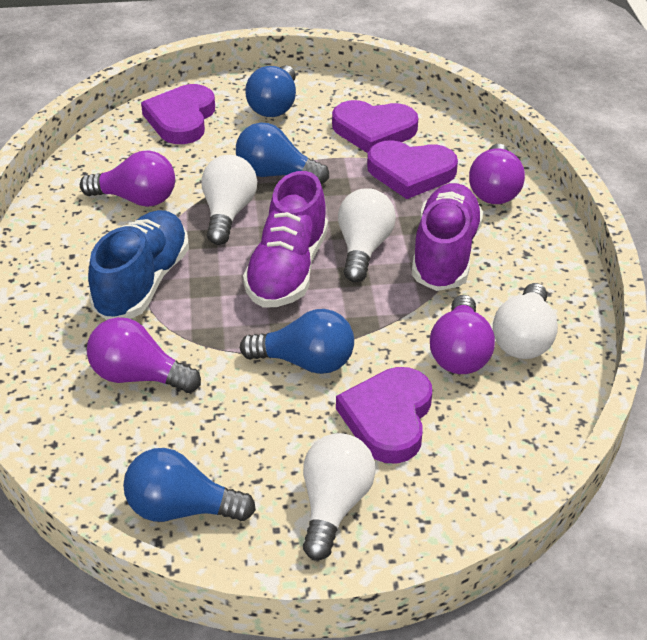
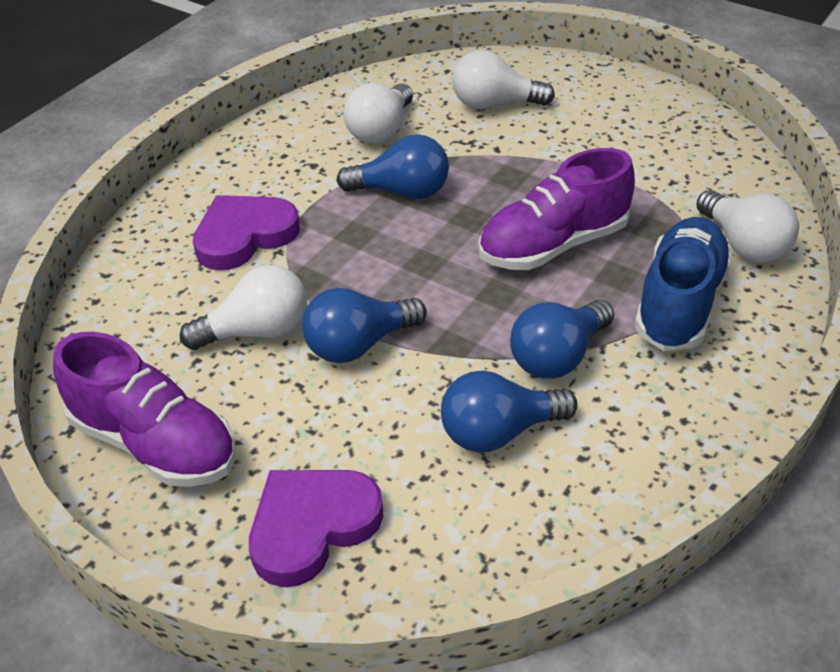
purple heart: 4 -> 2
purple light bulb: 4 -> 0

